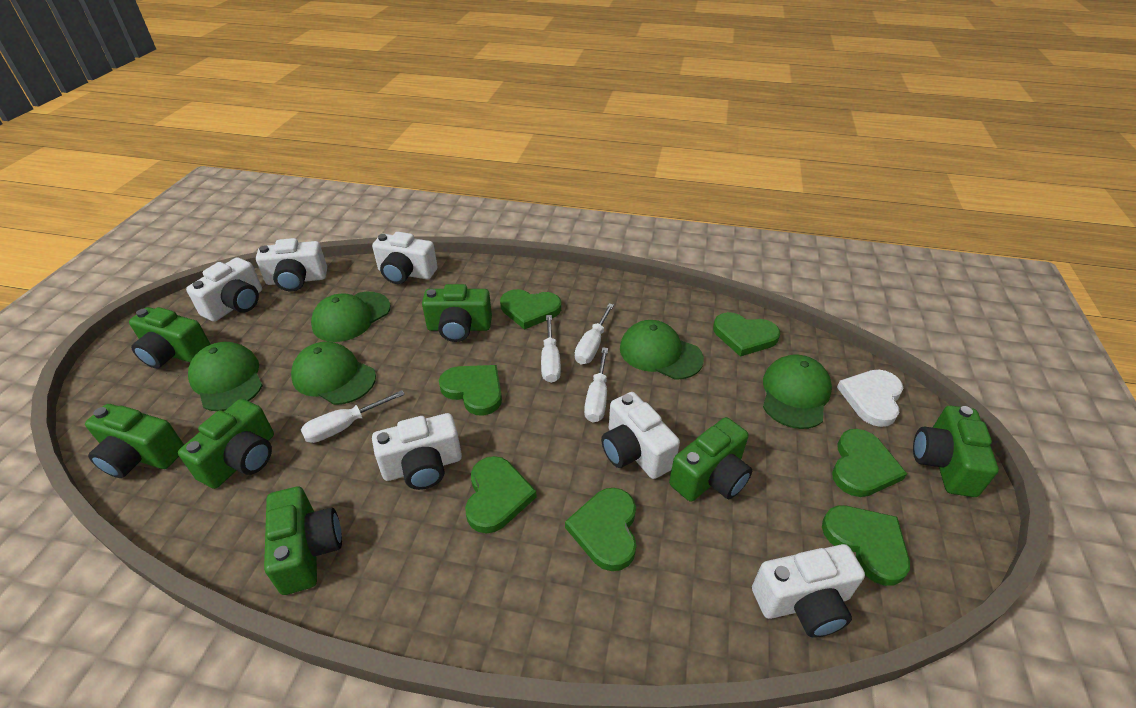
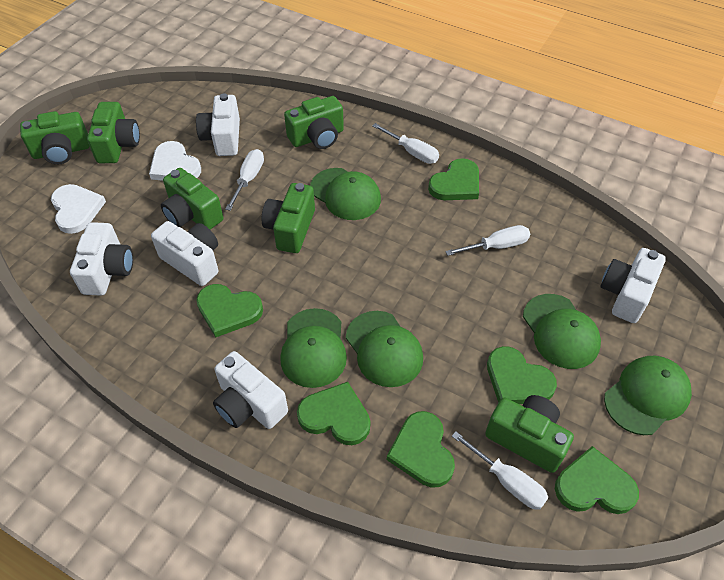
green camera: 7 -> 6
green heart: 7 -> 6
white camera: 6 -> 5
white heart: 1 -> 2

